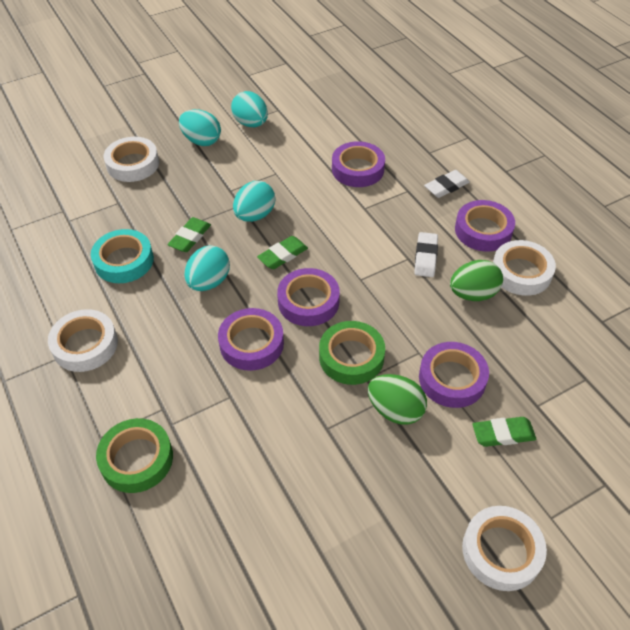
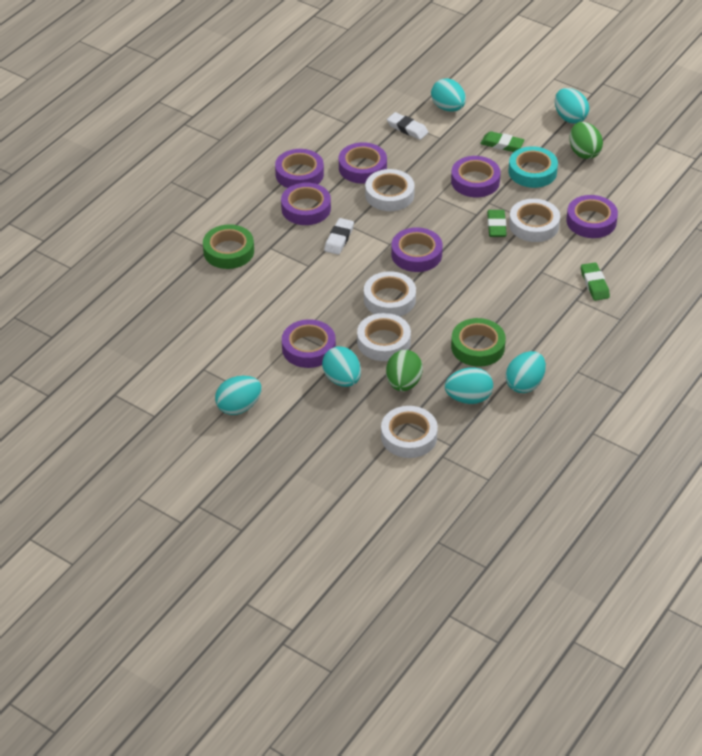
purple tape: 5 -> 7
turquoise egg: 4 -> 6
white tape: 4 -> 5

